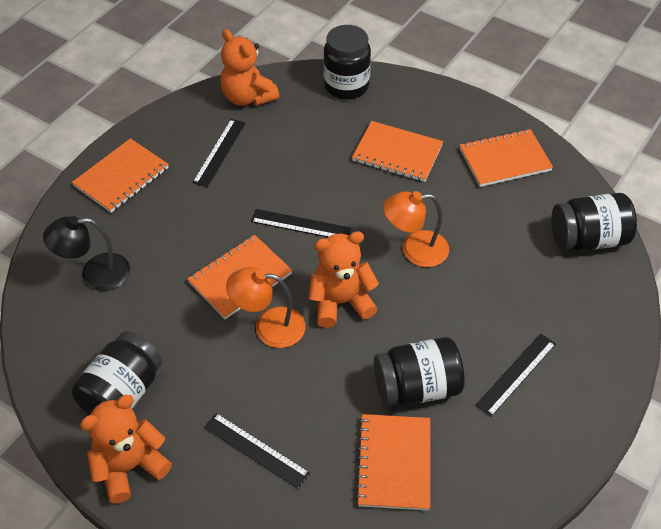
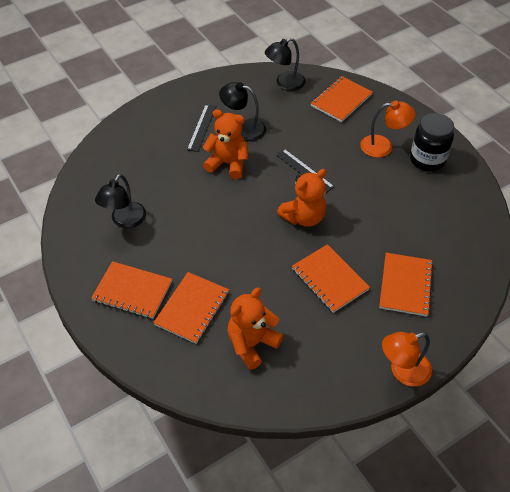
black jar: 4 -> 1
black lamp: 1 -> 3
black ruler: 4 -> 2

